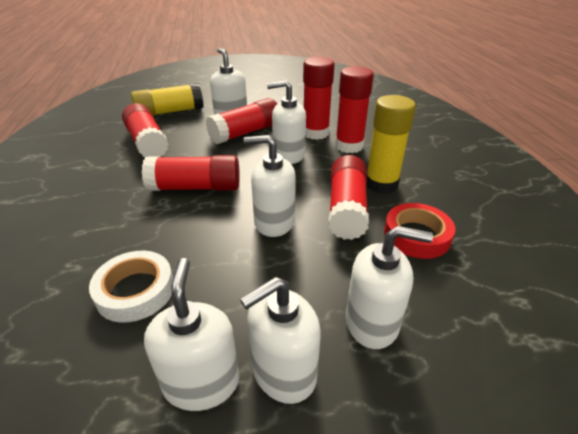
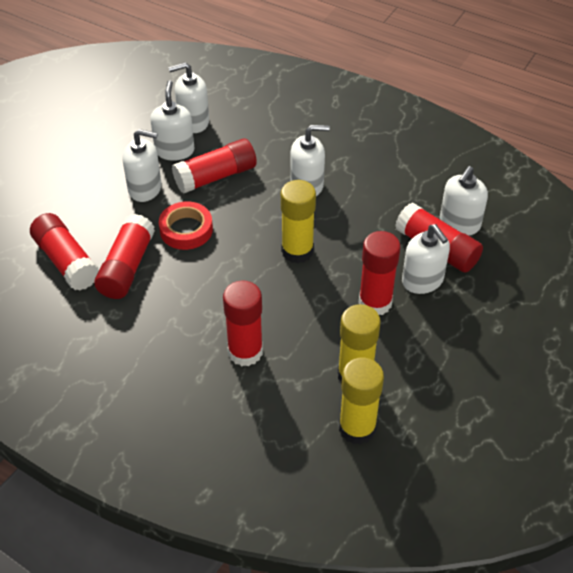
white tape: 1 -> 0
yellow glue stick: 2 -> 3

